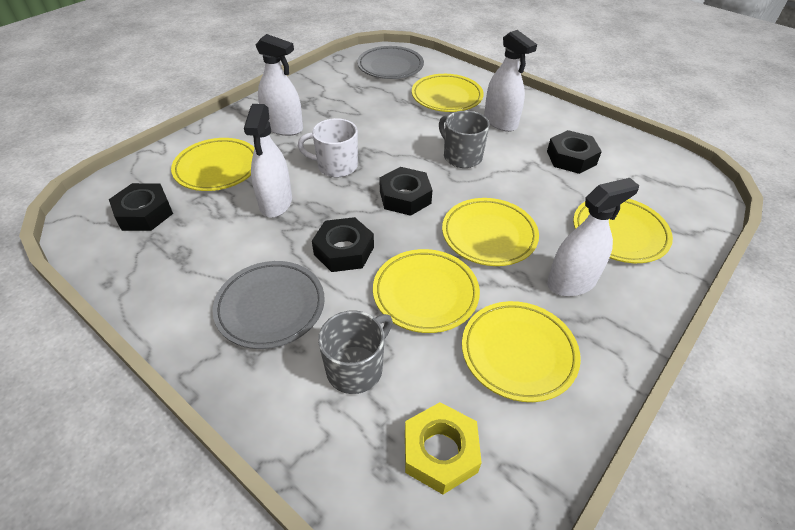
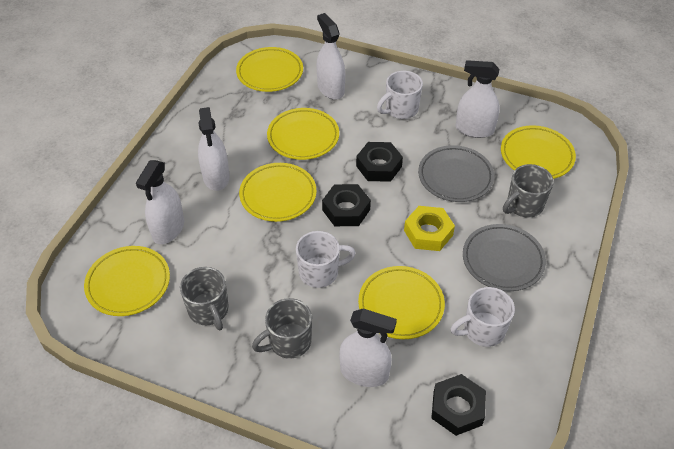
black nut: 4 -> 3
grey mug: 2 -> 3
white mug: 1 -> 3
white spray bottle: 4 -> 5

